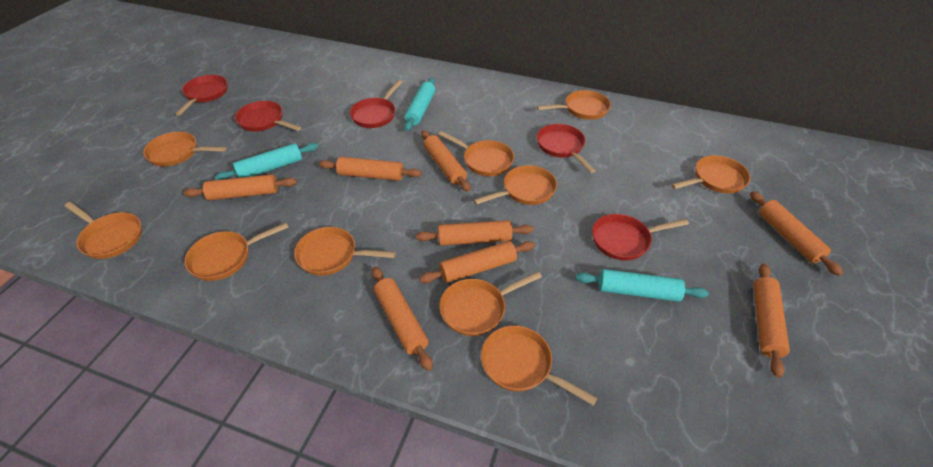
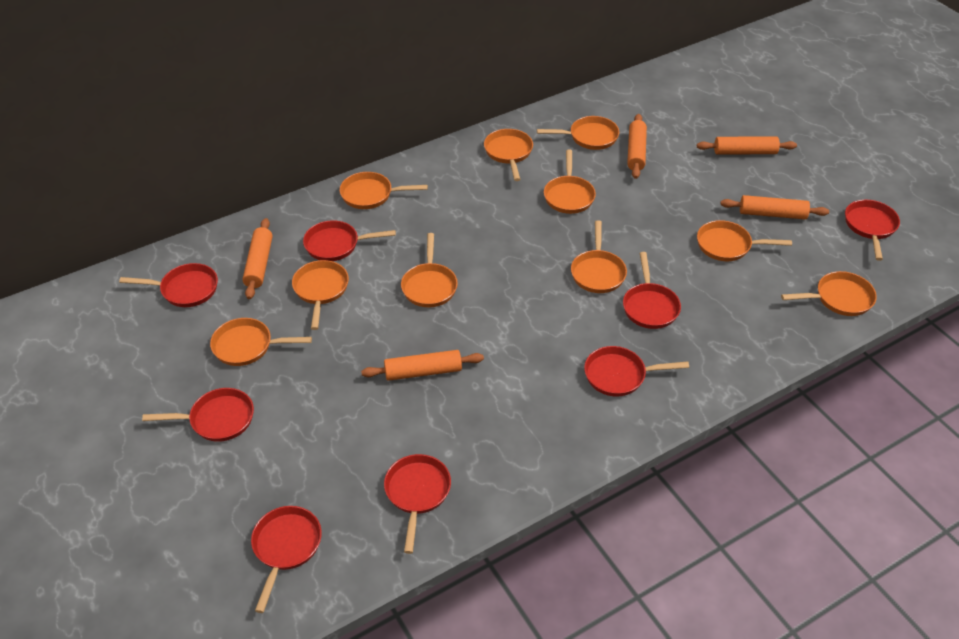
orange rolling pin: 8 -> 5
red pan: 5 -> 8
turquoise rolling pin: 3 -> 0

